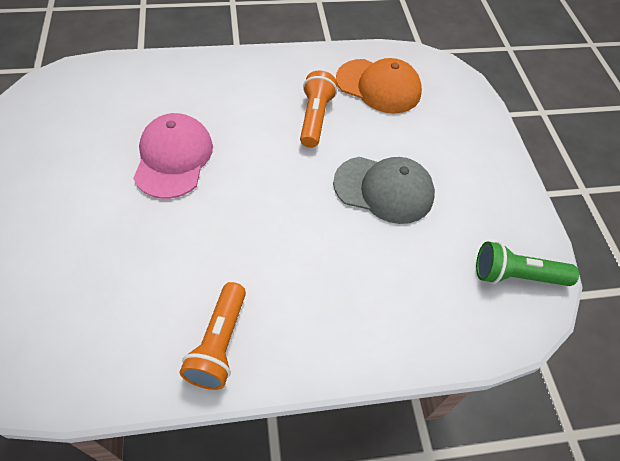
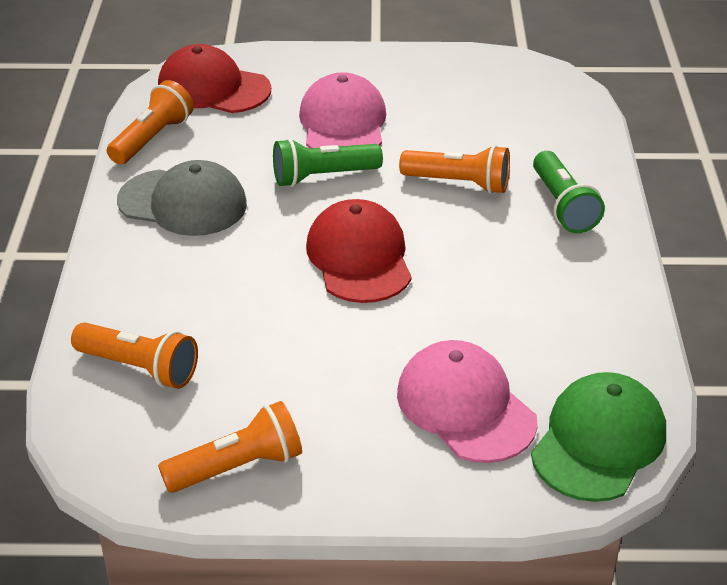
green cap: 0 -> 1
green flashlight: 1 -> 2
orange cap: 1 -> 0
orange flashlight: 2 -> 4
pink cap: 1 -> 2
red cap: 0 -> 2

